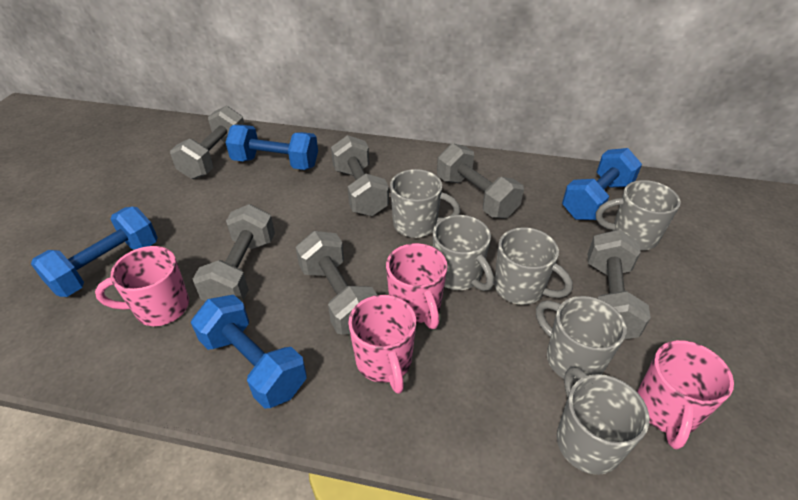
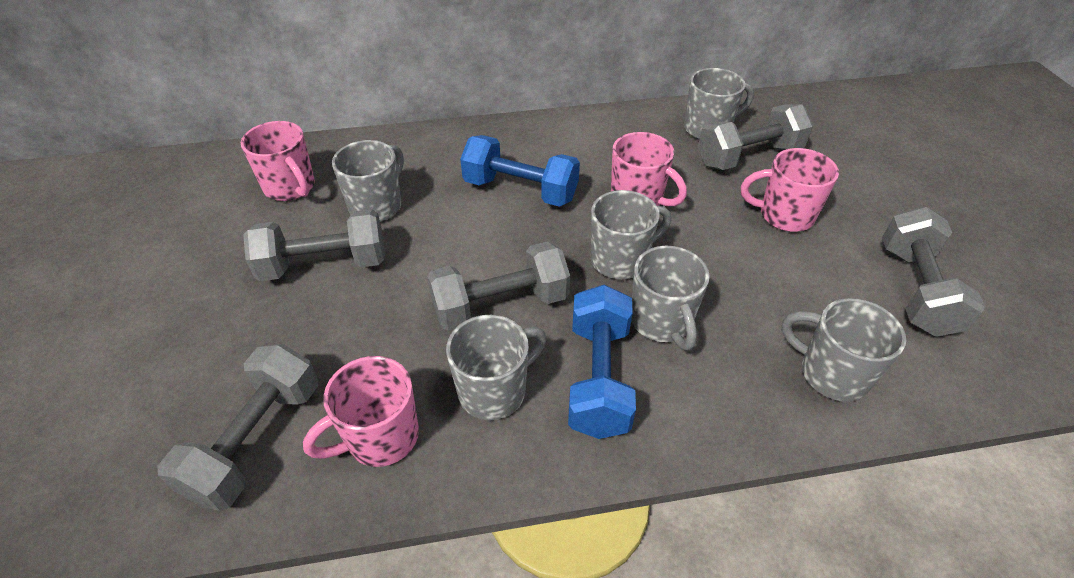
blue dumbbell: 4 -> 2
grey dumbbell: 6 -> 5

